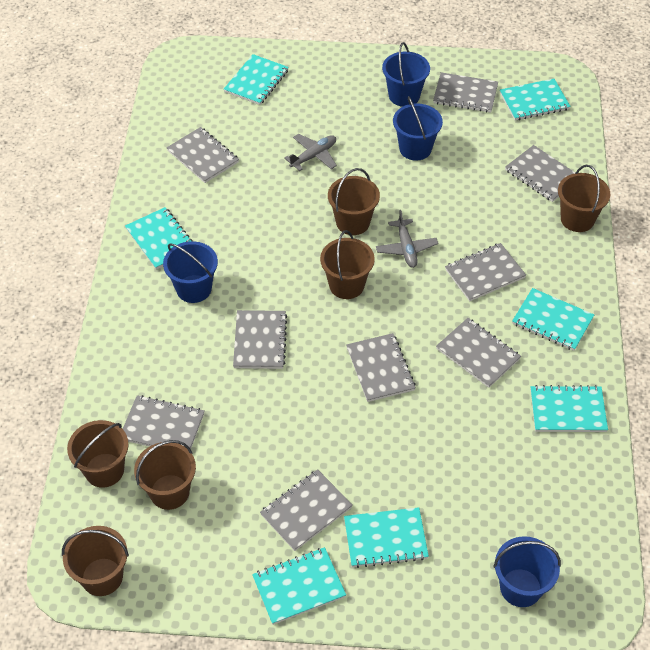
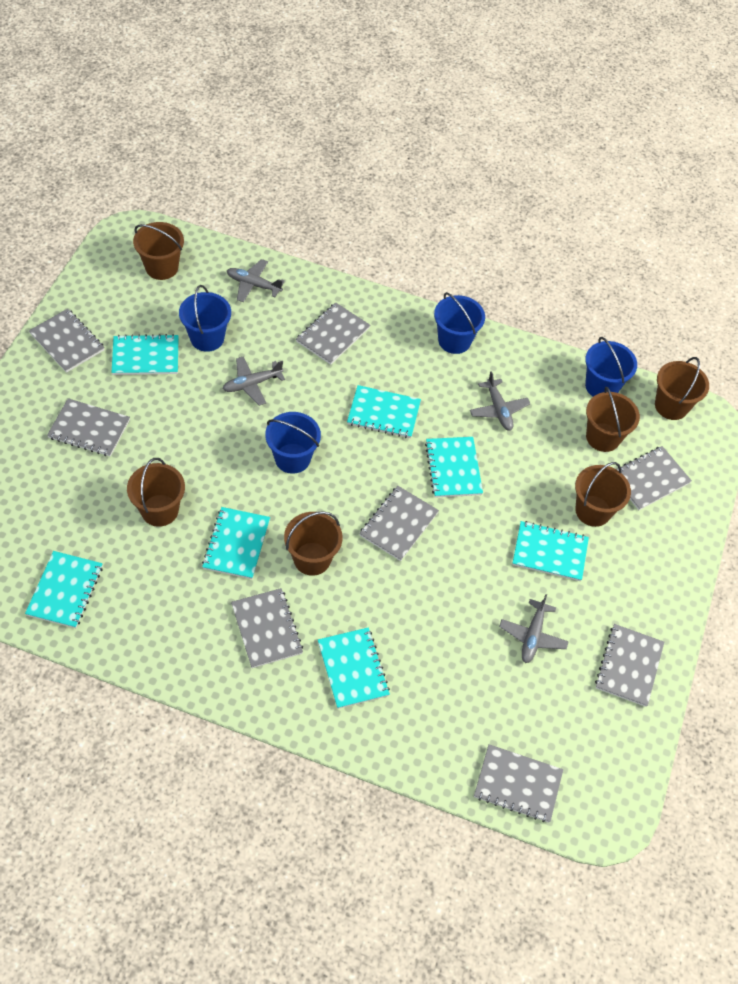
grey notebook: 9 -> 8
grey plane: 2 -> 4

